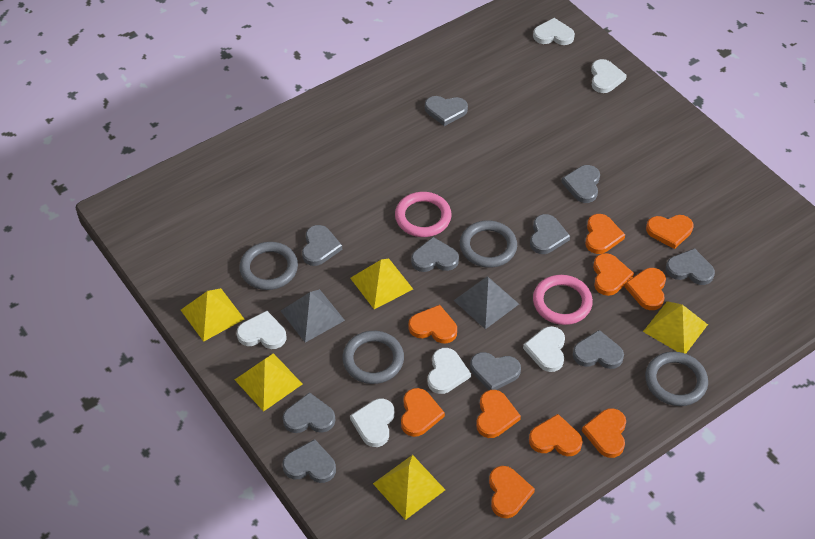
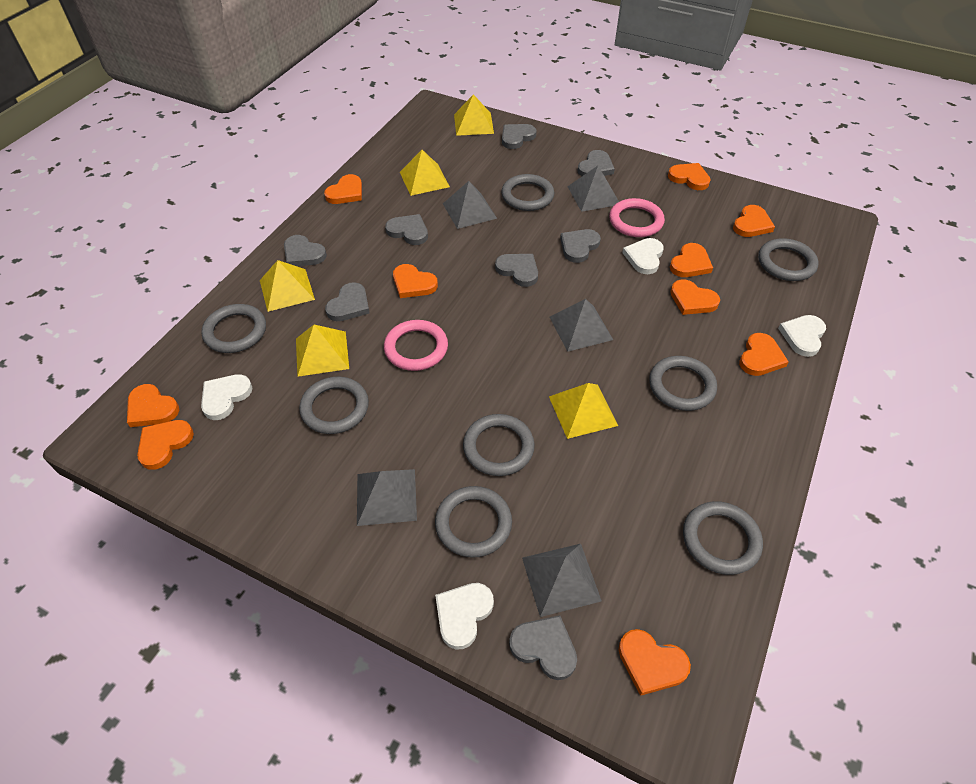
grey heart: 10 -> 8
grey pyramid: 2 -> 5
grey ring: 4 -> 8
white heart: 6 -> 4

